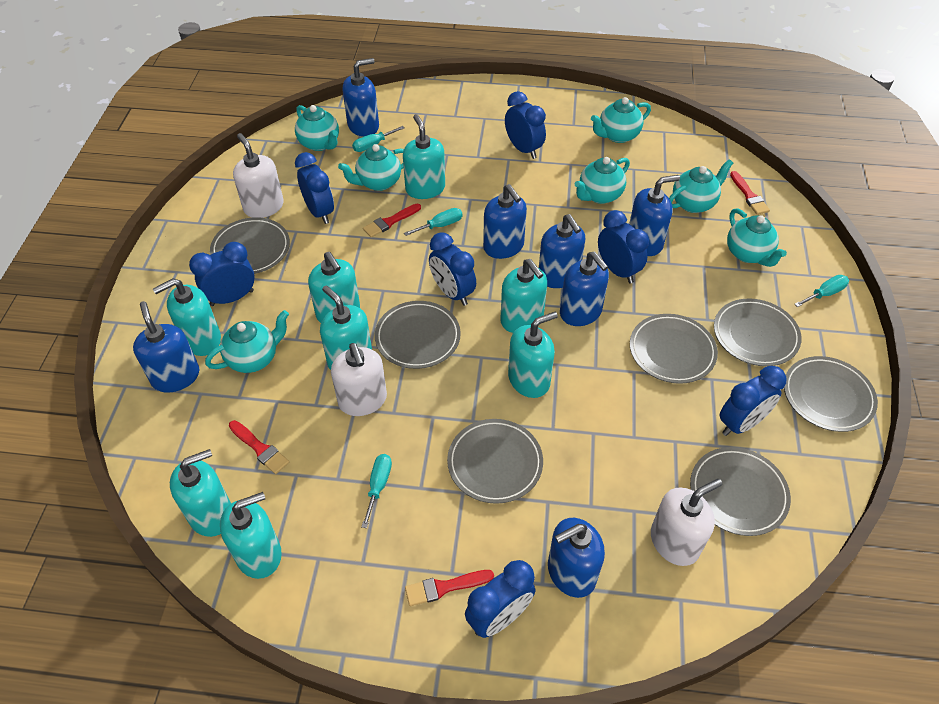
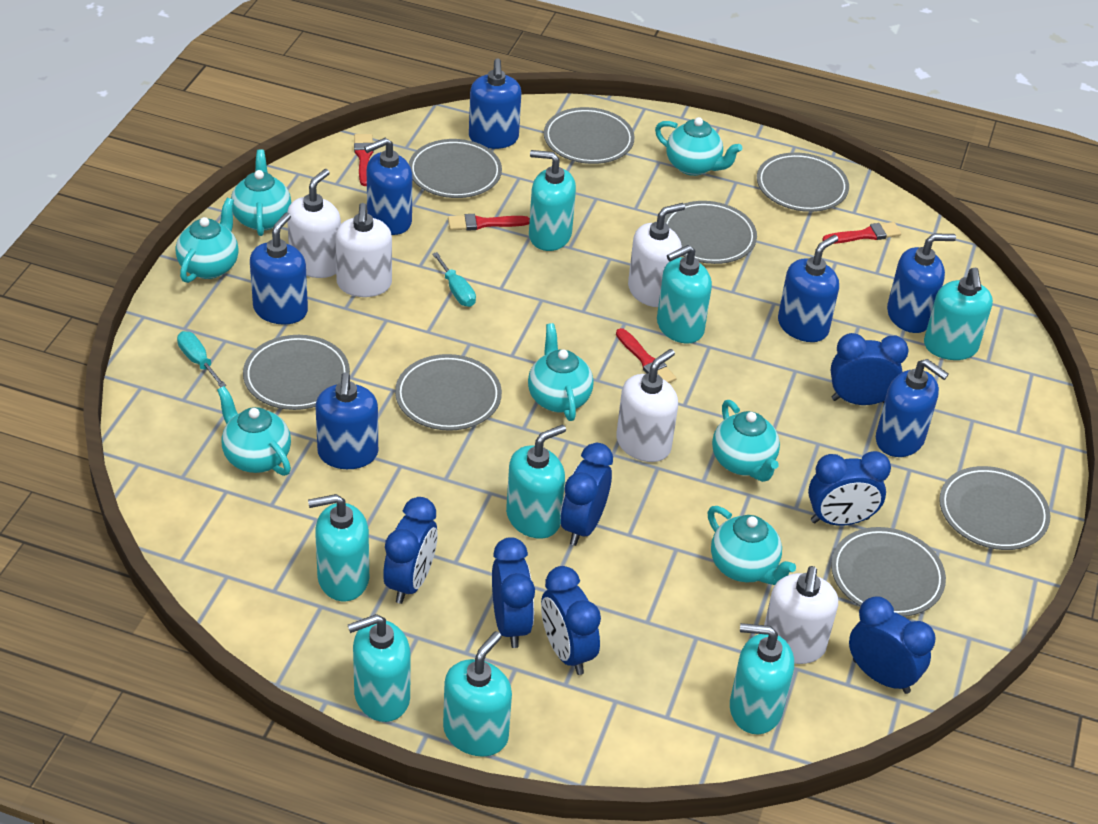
grey plate: 7 -> 8
turquoise screwdriver: 4 -> 2
white soap dispenser: 3 -> 5

